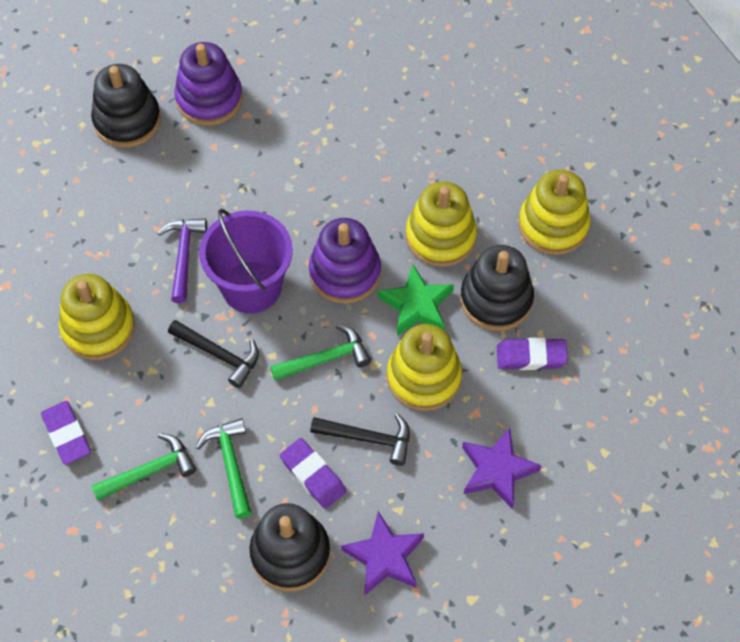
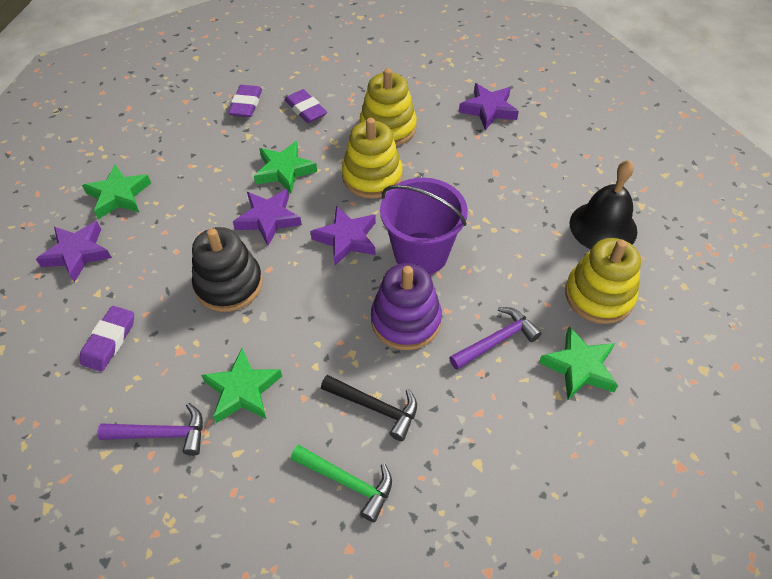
black bell: 0 -> 1
black hammer: 2 -> 1
black stacking toy: 3 -> 1
green hammer: 3 -> 1
green star: 1 -> 4
purple hammer: 1 -> 2
purple stacking toy: 2 -> 1
purple star: 2 -> 4
yellow stacking toy: 4 -> 3

